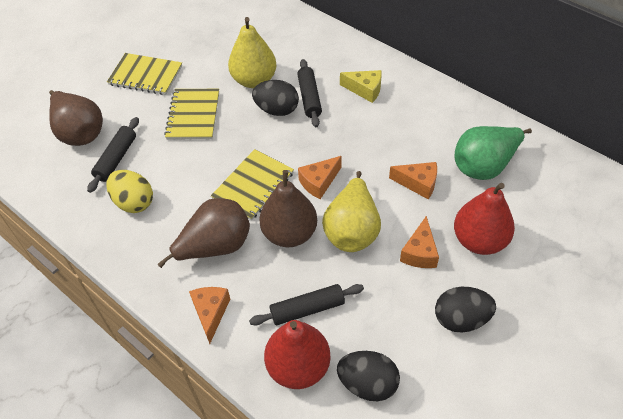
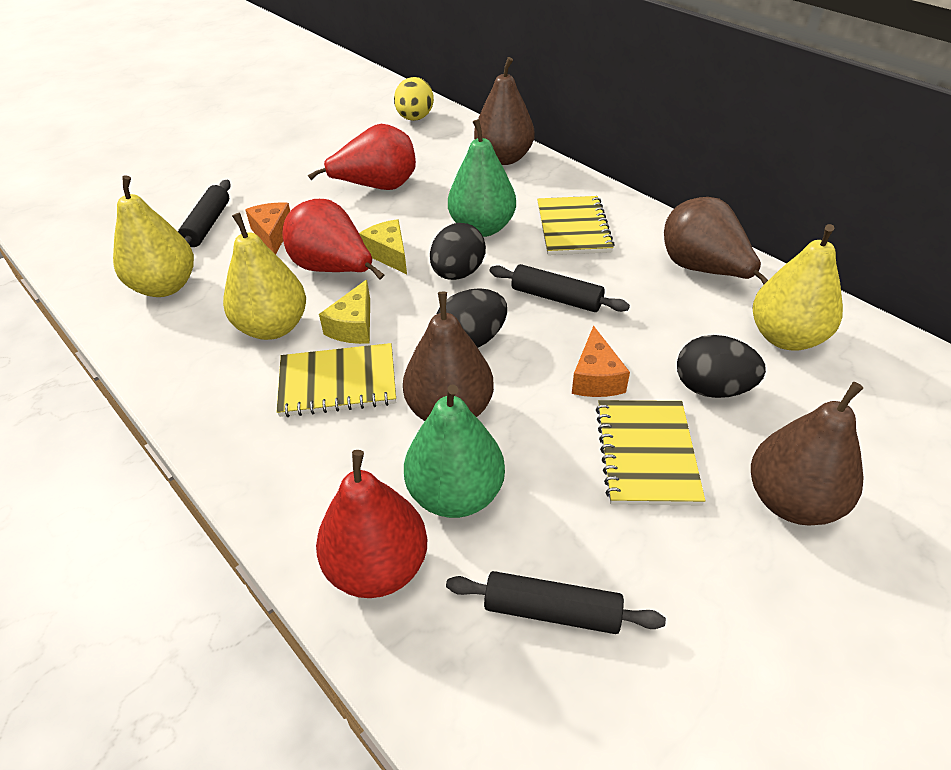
brown pear: 3 -> 4
green pear: 1 -> 2
orange cheese: 4 -> 2
red pear: 2 -> 3
yellow cheese: 1 -> 2
yellow pear: 2 -> 3

